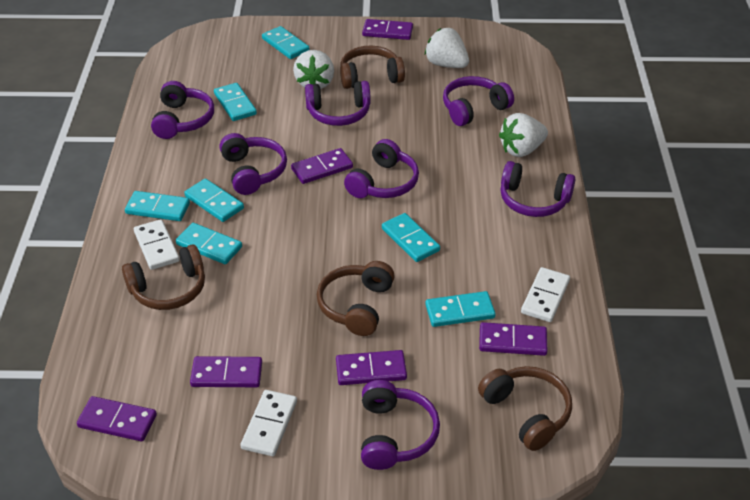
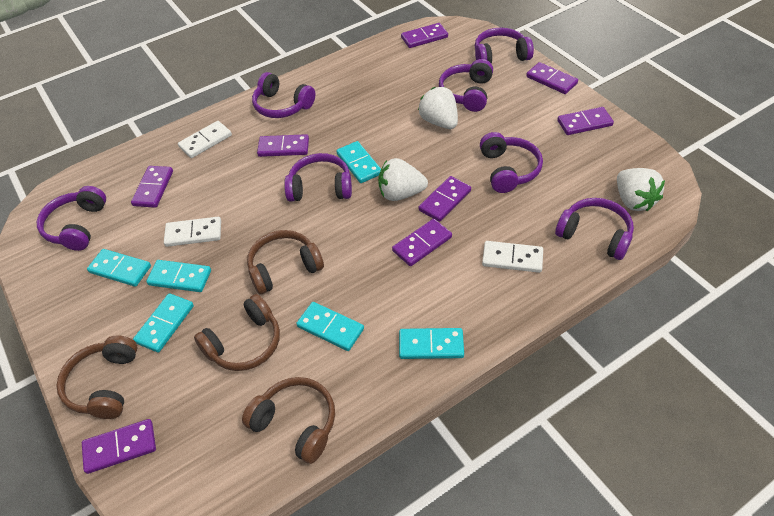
purple domino: 6 -> 8
turquoise domino: 7 -> 6

